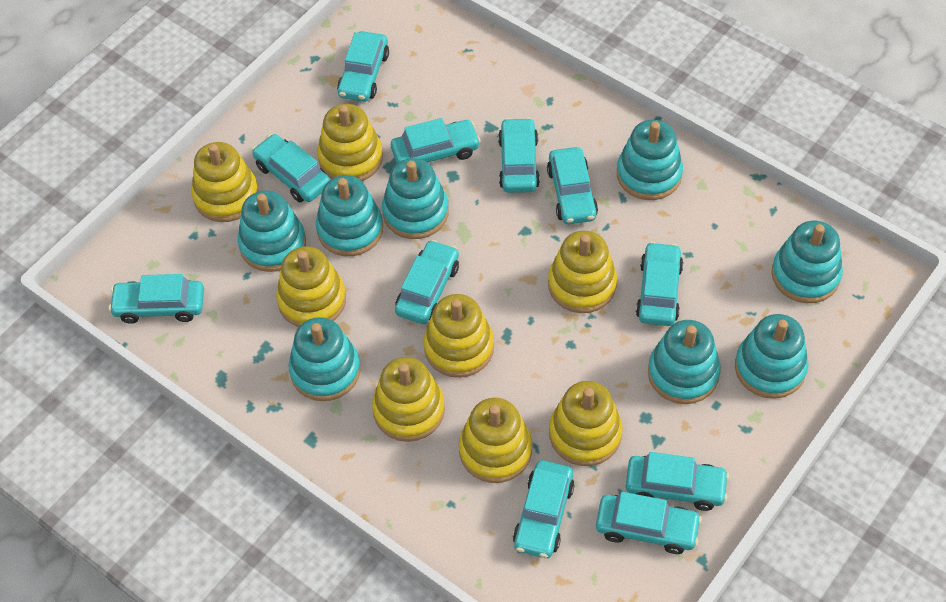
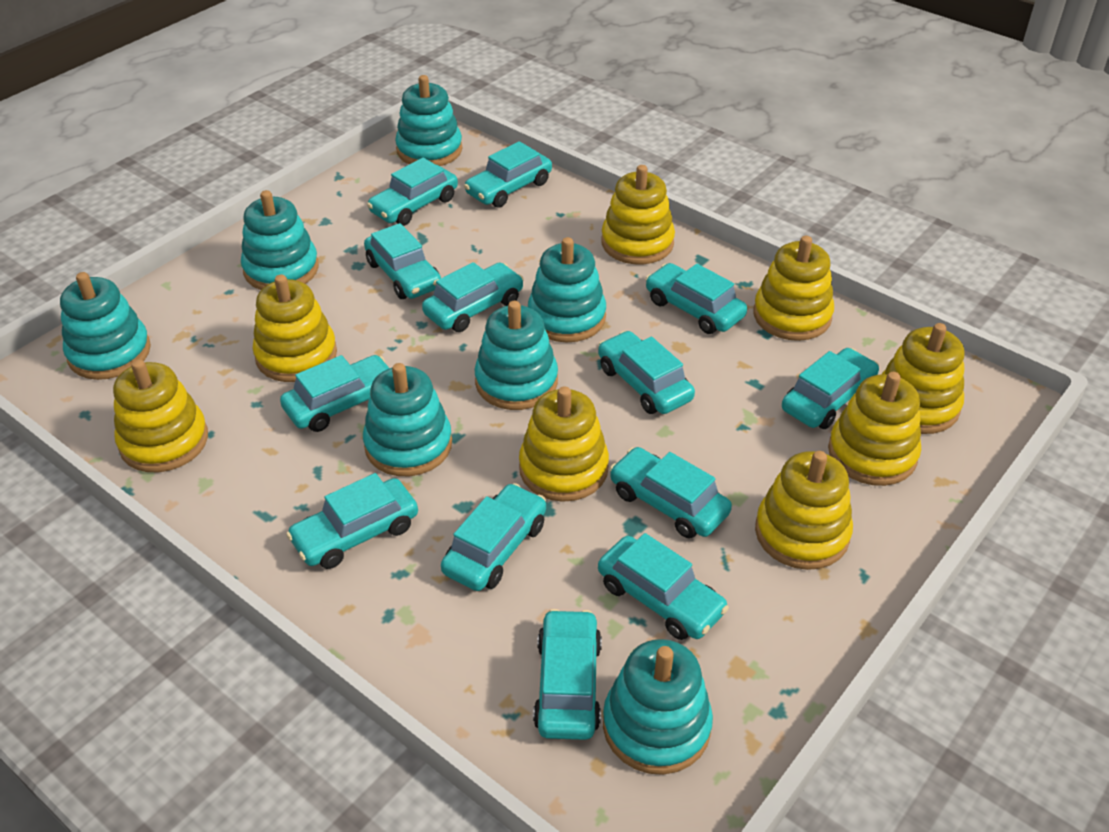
turquoise car: 11 -> 13
turquoise stacking toy: 8 -> 7

